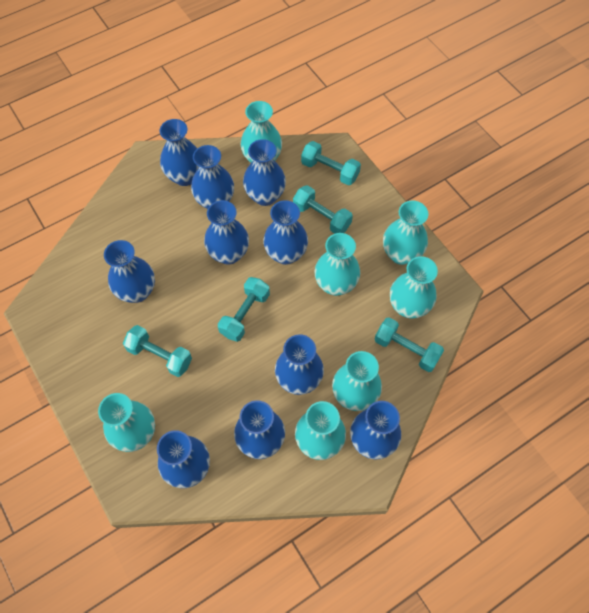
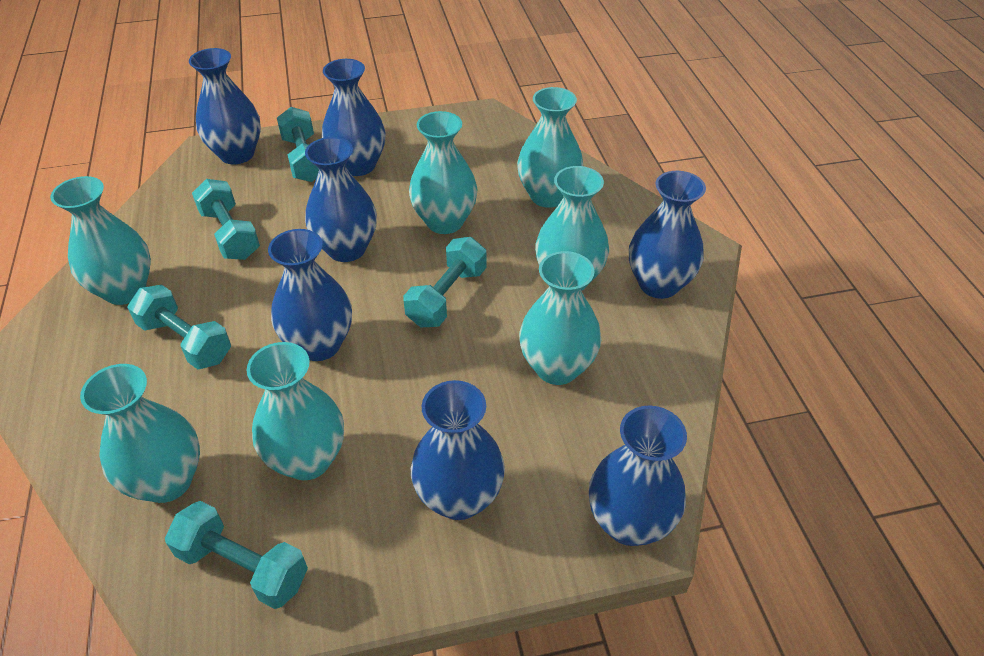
blue vase: 10 -> 7

